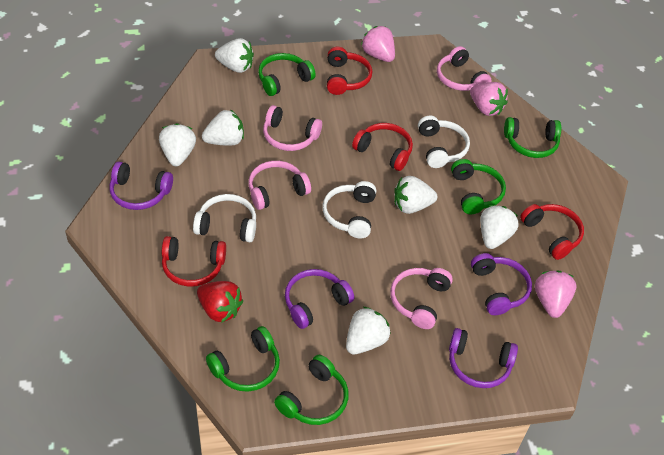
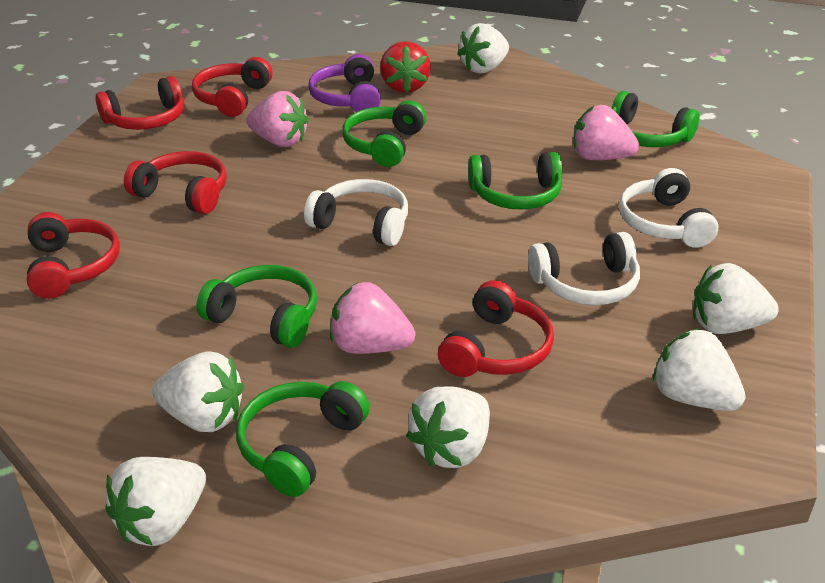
pink headphones: 4 -> 0
purple headphones: 4 -> 1
red headphones: 4 -> 5

